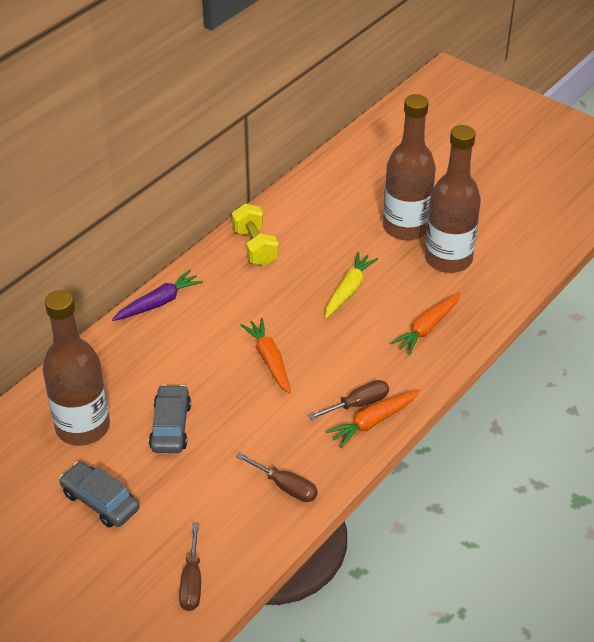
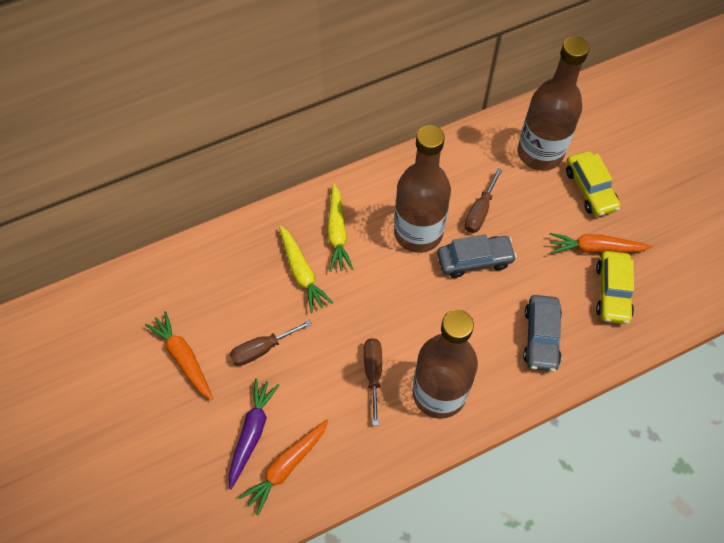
yellow car: 0 -> 2
yellow carrot: 1 -> 2
yellow dumbbell: 1 -> 0

